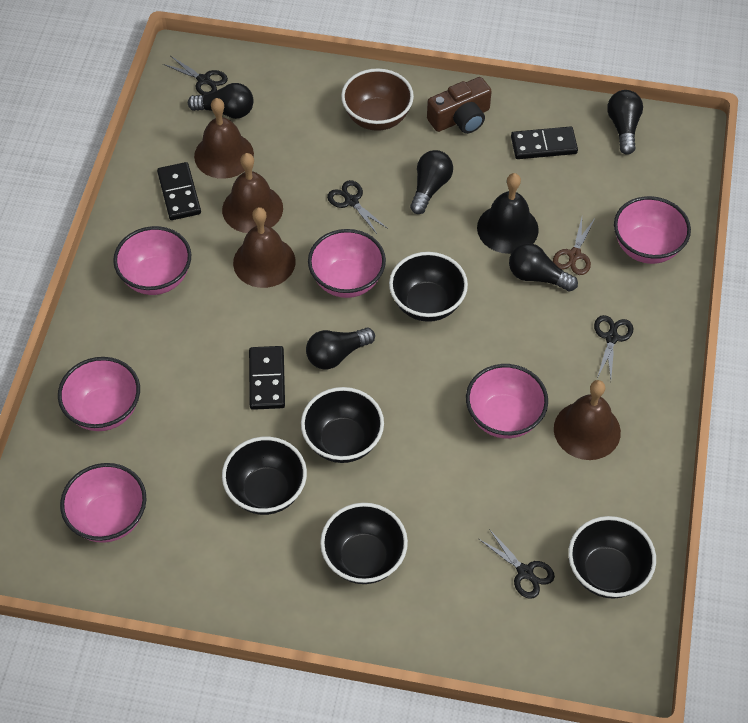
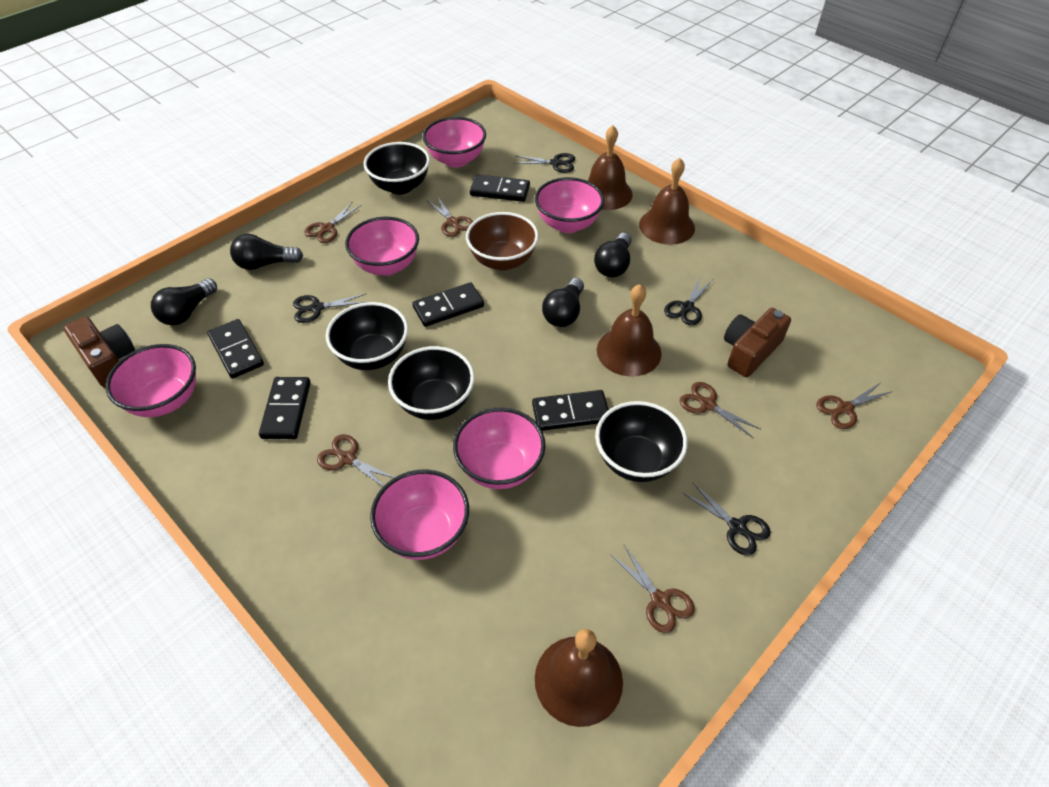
black bell: 1 -> 0
black bowl: 5 -> 4
black domino: 3 -> 5
black light bulb: 5 -> 4
brown camera: 1 -> 2
brown scissors: 1 -> 6

